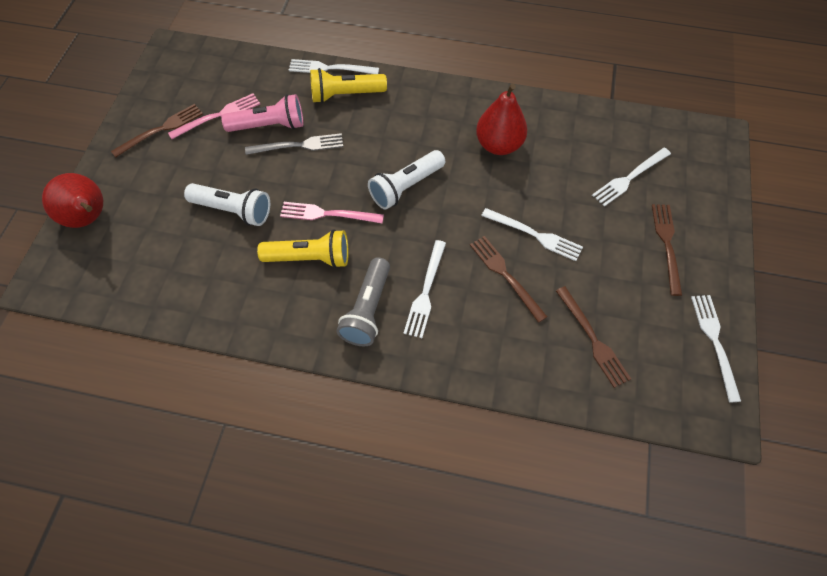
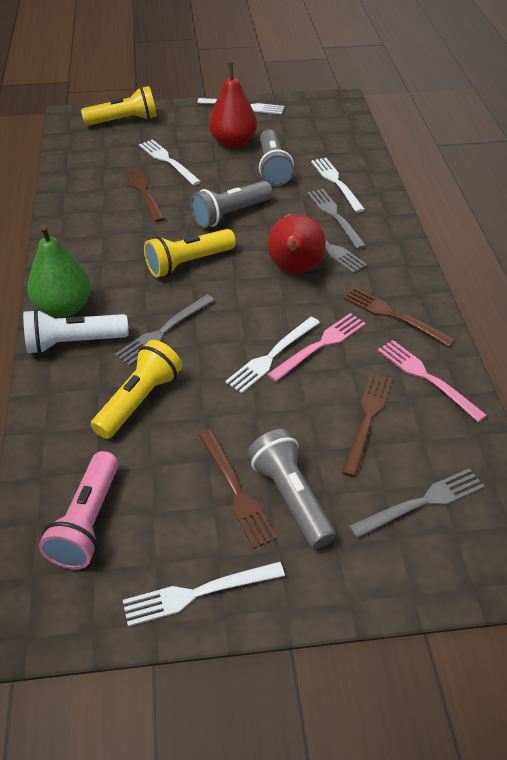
green pear: 0 -> 1
grey flashlight: 1 -> 3
grey fork: 1 -> 4
white flashlight: 2 -> 1
yellow flashlight: 2 -> 3

